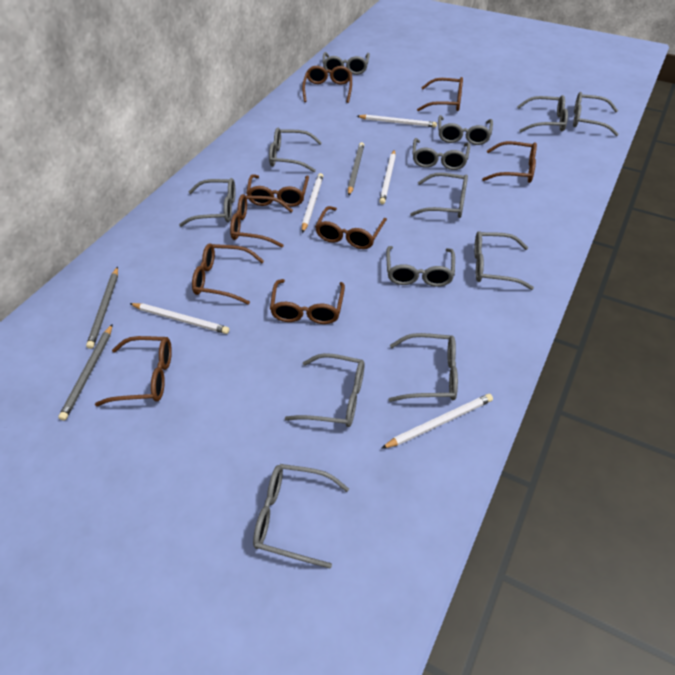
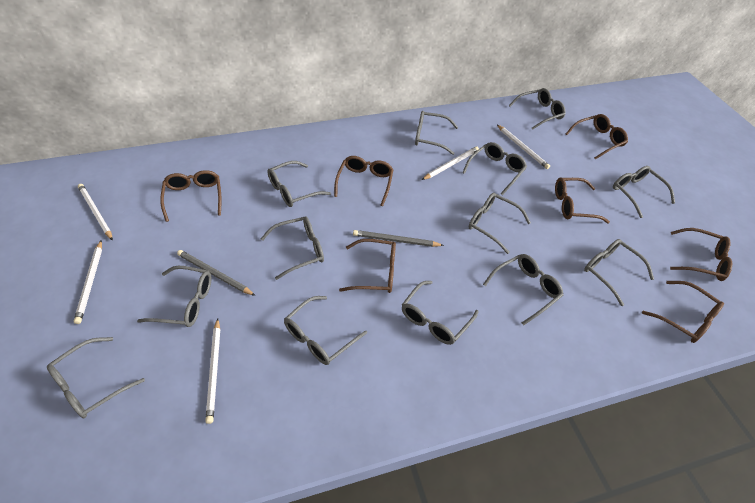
brown glasses: 9 -> 7
grey pencil: 3 -> 2

